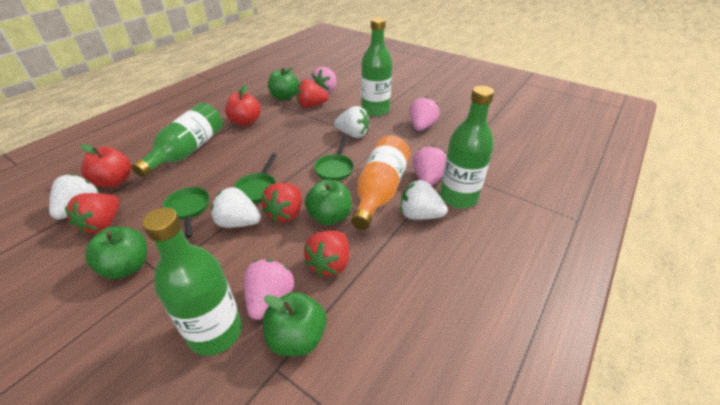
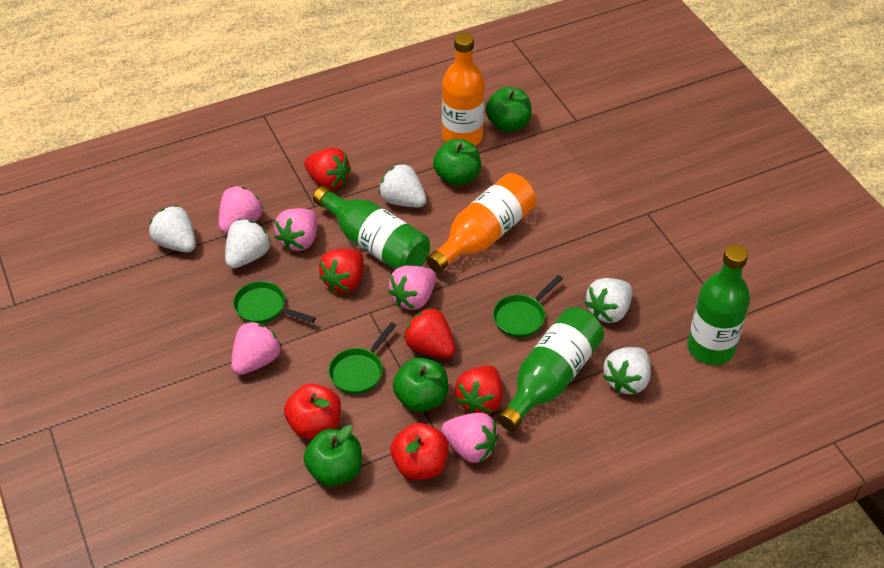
green bottle: 4 -> 3
orange bottle: 1 -> 2
pink strawberry: 4 -> 5
white strawberry: 4 -> 5

